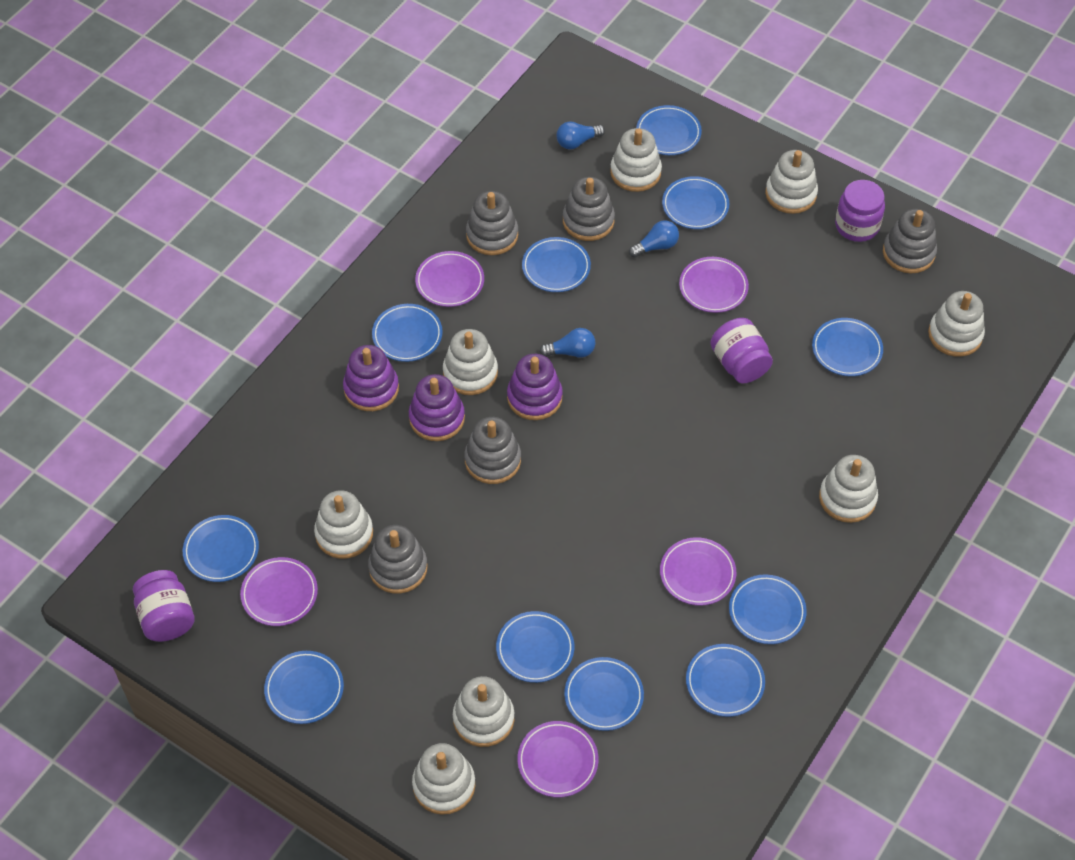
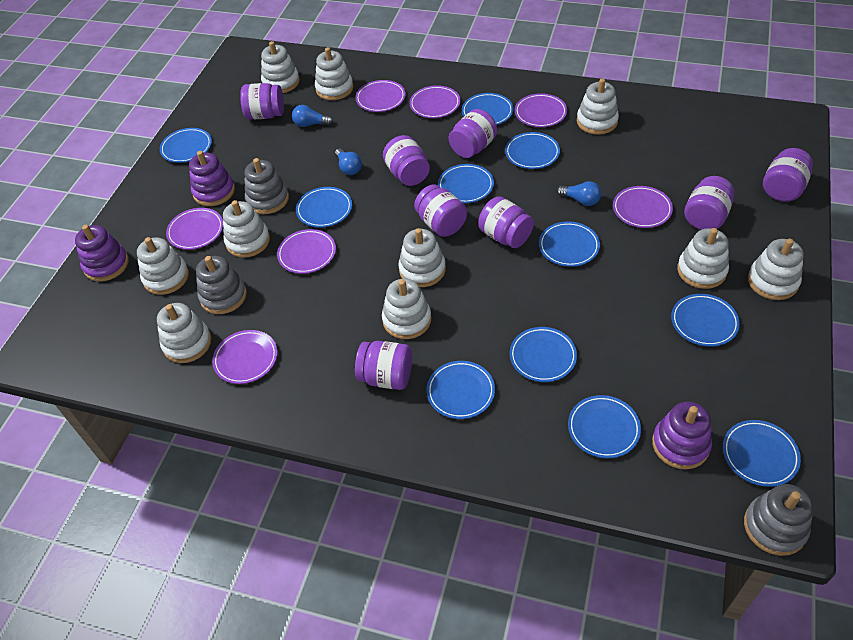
grey stacking toy: 5 -> 3
purple jar: 3 -> 8
purple plate: 5 -> 7
white stacking toy: 8 -> 10

